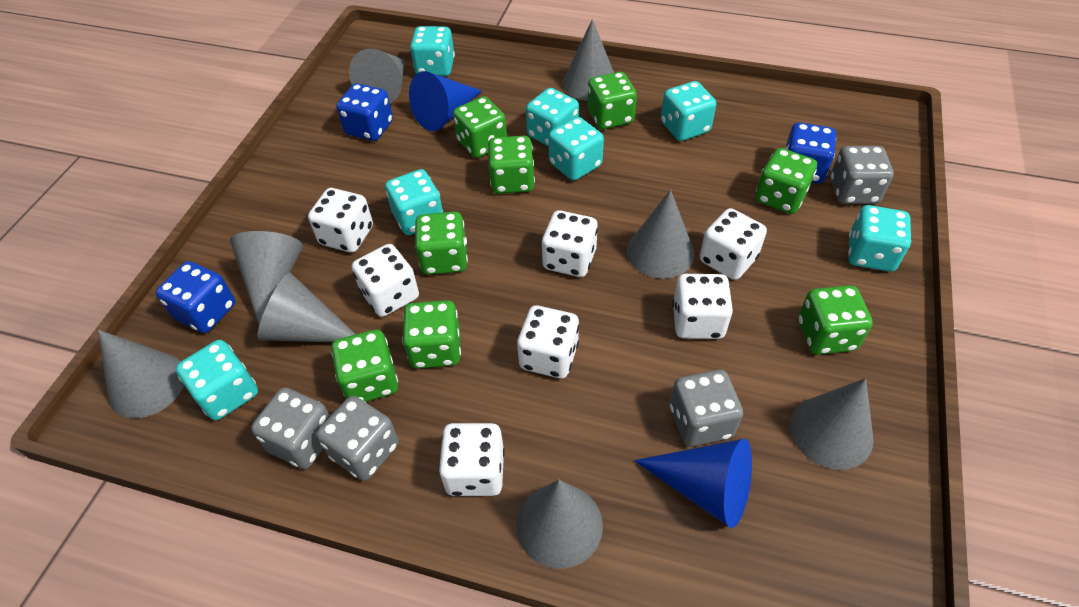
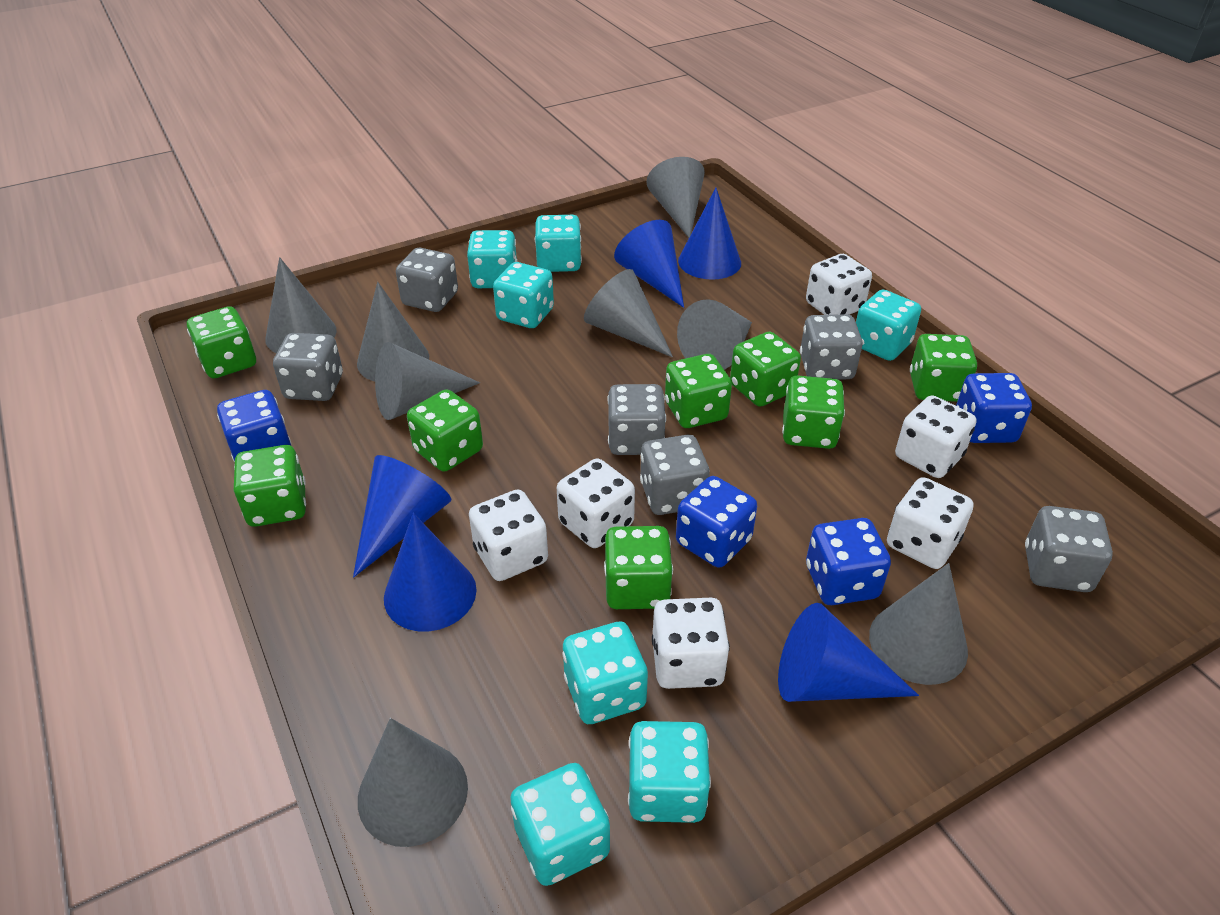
blue cone: 2 -> 5
blue dice: 3 -> 4
grey dice: 4 -> 6
white dice: 7 -> 6

